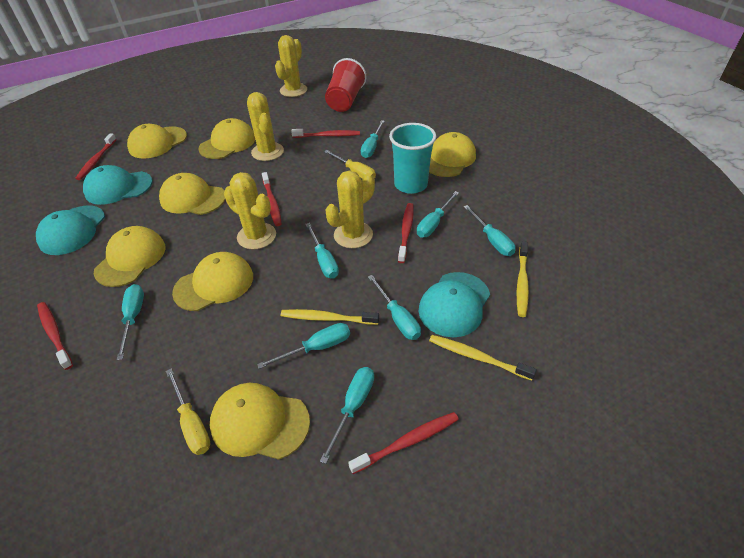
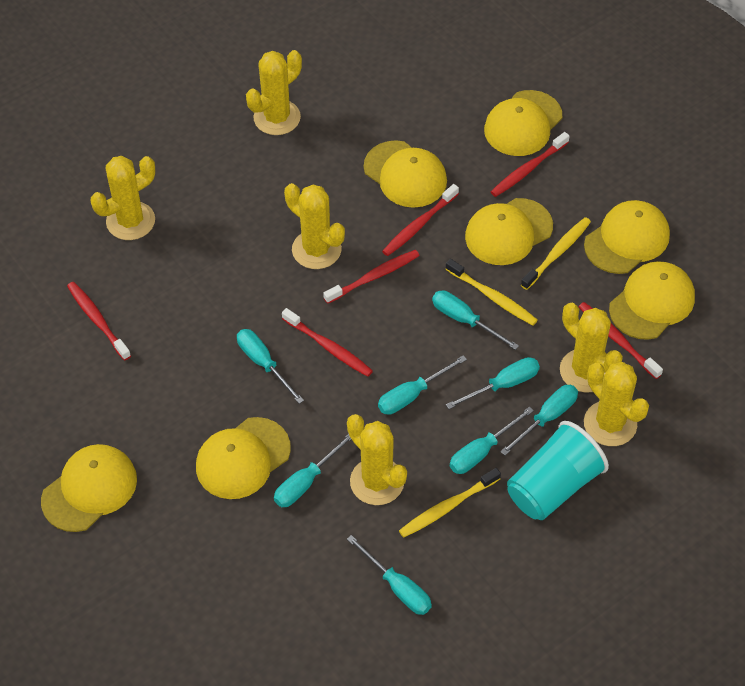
red cup: 1 -> 0
turquoise cap: 3 -> 0
yellow cactus: 4 -> 6
yellow screwdriver: 2 -> 0

